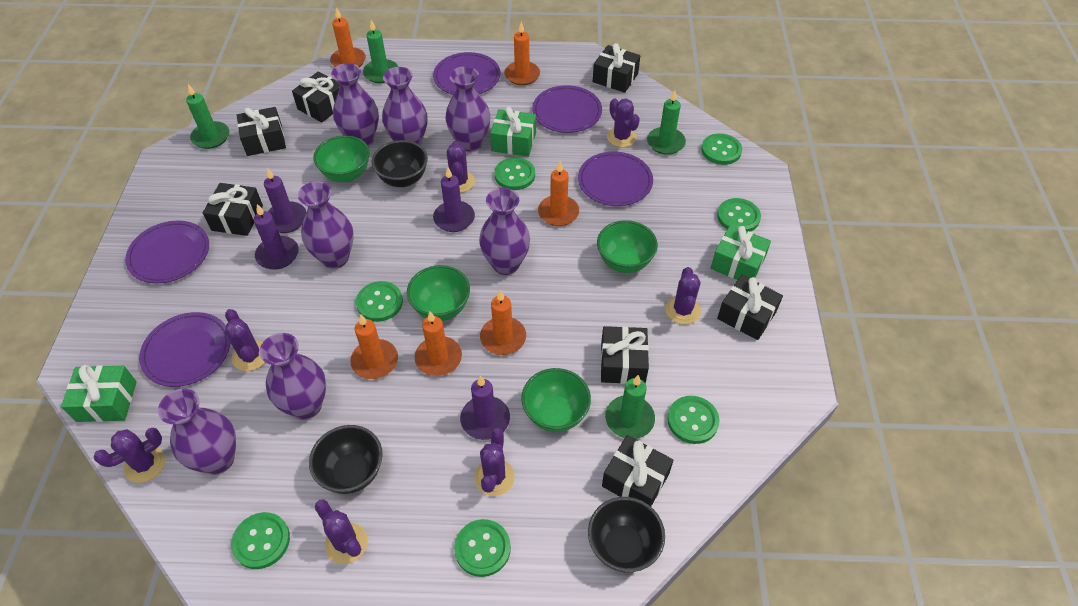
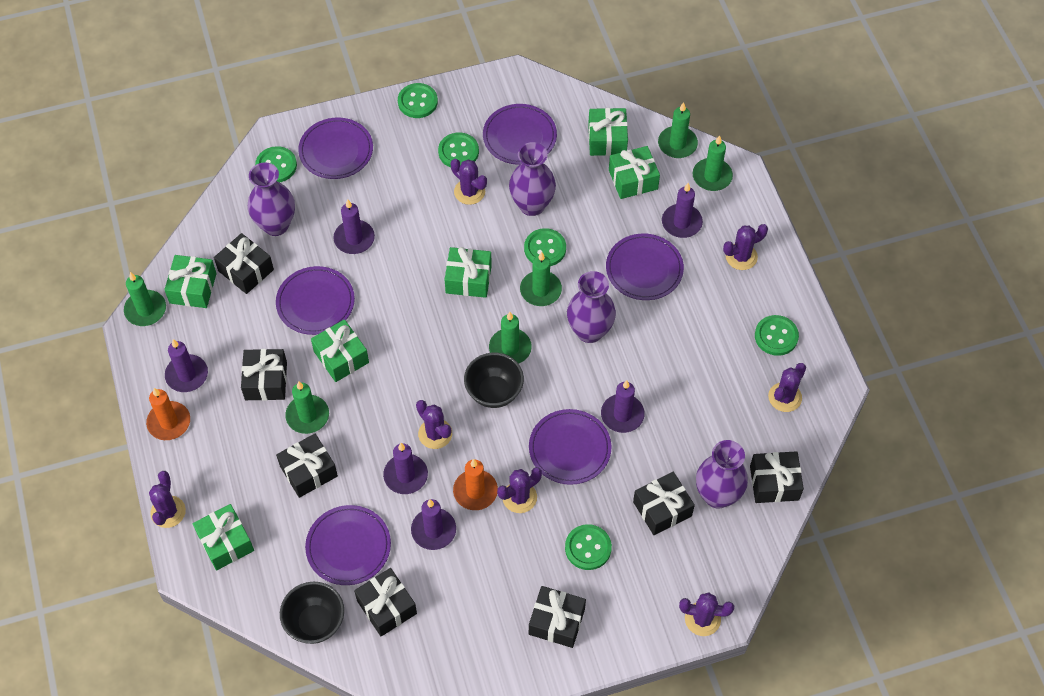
black bowl: 3 -> 2
green bowl: 4 -> 0
green button: 7 -> 6
green candle: 4 -> 6
green gift: 3 -> 6
orange candle: 6 -> 2
purple candle: 4 -> 6
purple plate: 5 -> 6
purple vase: 7 -> 4

